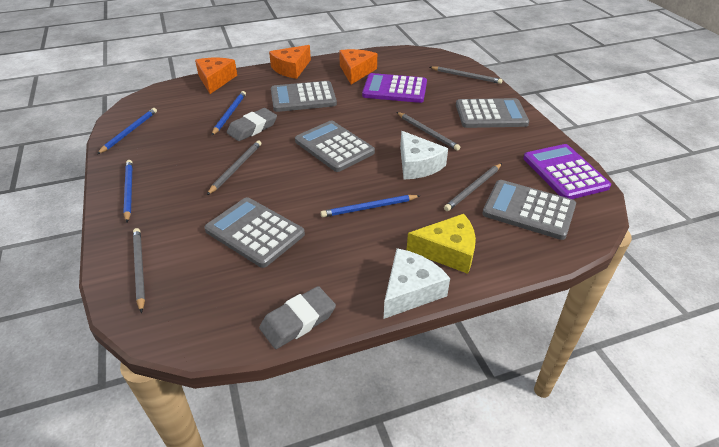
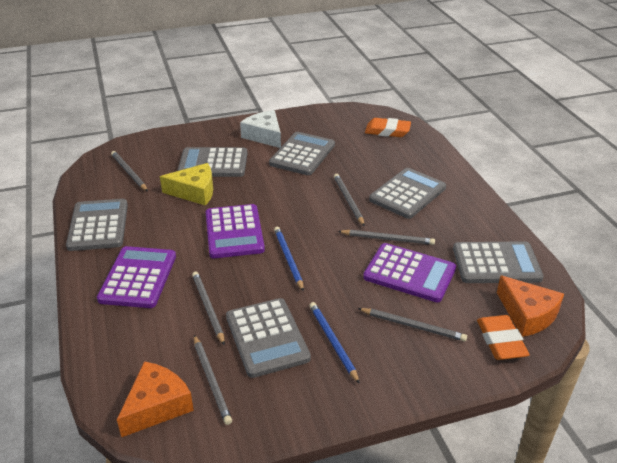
blue pencil: 4 -> 2
grey calculator: 5 -> 6
grey eraser: 2 -> 0
grey pencil: 5 -> 6
orange cheese: 3 -> 2
orange eraser: 0 -> 2
purple calculator: 2 -> 3
white cheese: 2 -> 1

